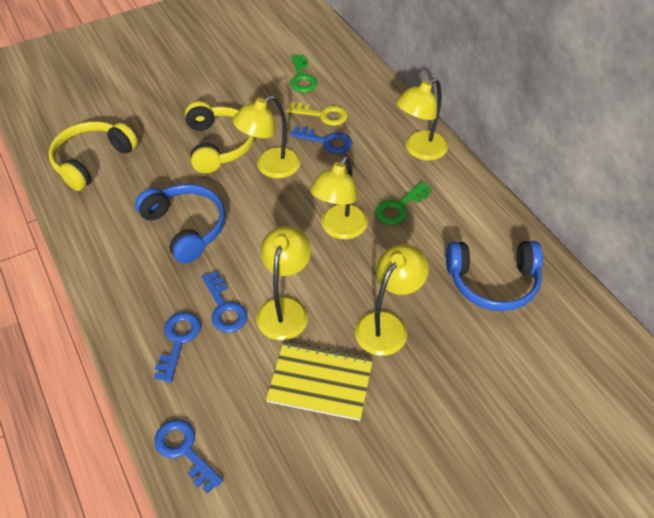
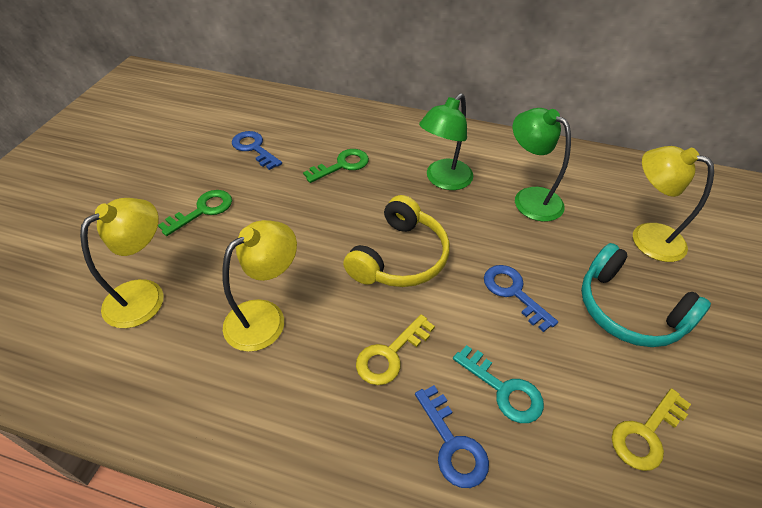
blue headphones: 2 -> 0
blue key: 4 -> 3
green lamp: 0 -> 2
turquoise headphones: 0 -> 1
turquoise key: 0 -> 1
yellow headphones: 2 -> 1
yellow key: 1 -> 2
yellow lamp: 5 -> 3
yellow notebook: 1 -> 0

